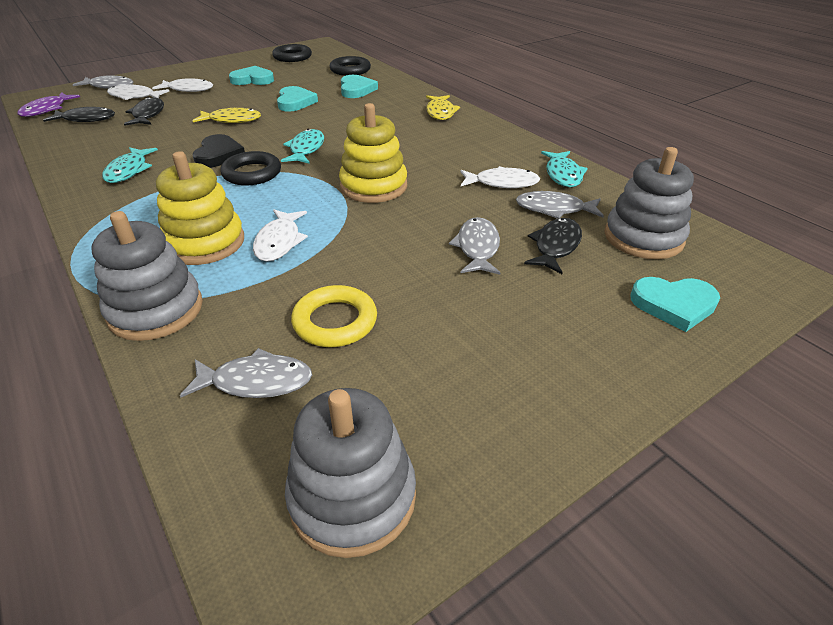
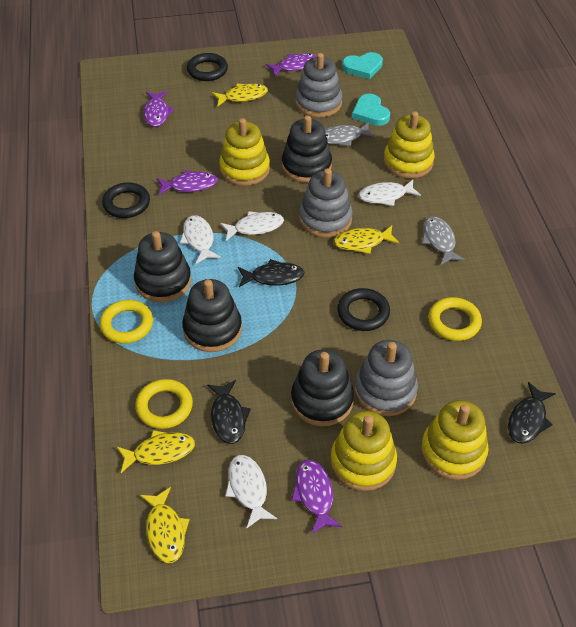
black heart: 1 -> 0
black stacking toy: 0 -> 4
grey fish: 4 -> 2
purple fish: 1 -> 4
turquoise fish: 3 -> 0
turquoise heart: 4 -> 2
yellow fish: 2 -> 4
yellow ring: 1 -> 3
yellow stacking toy: 2 -> 4

